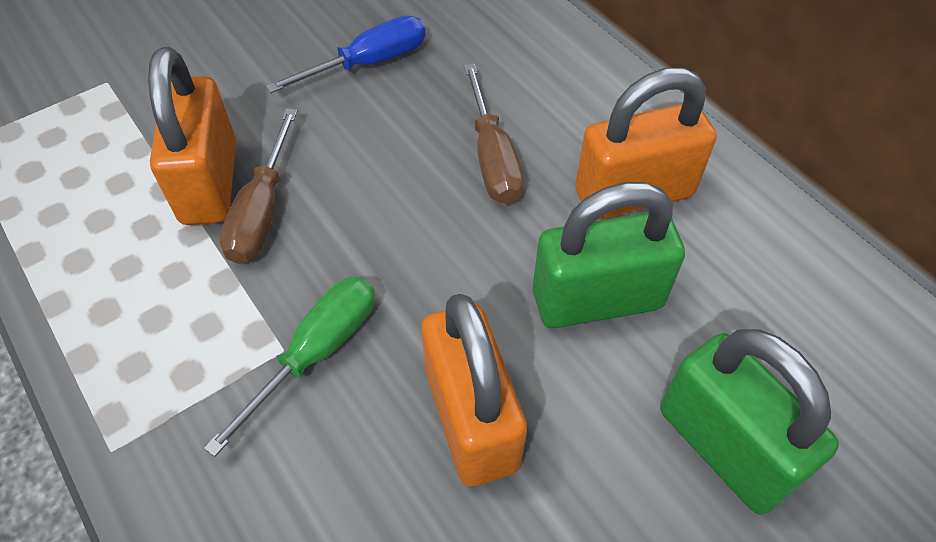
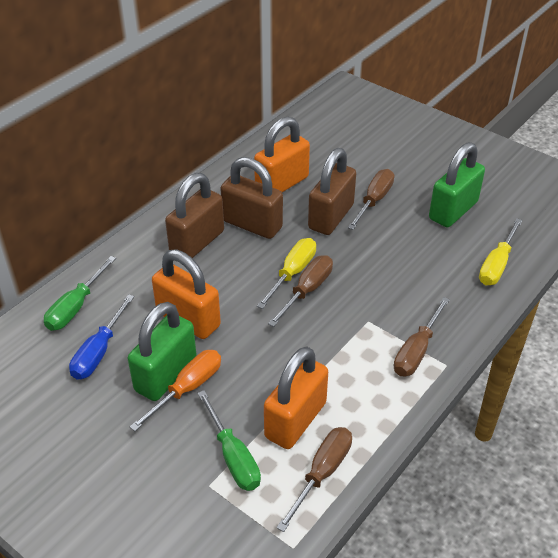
brown padlock: 0 -> 3
brown screwdriver: 2 -> 4
green screwdriver: 1 -> 2
orange screwdriver: 0 -> 1
yellow screwdriver: 0 -> 2

